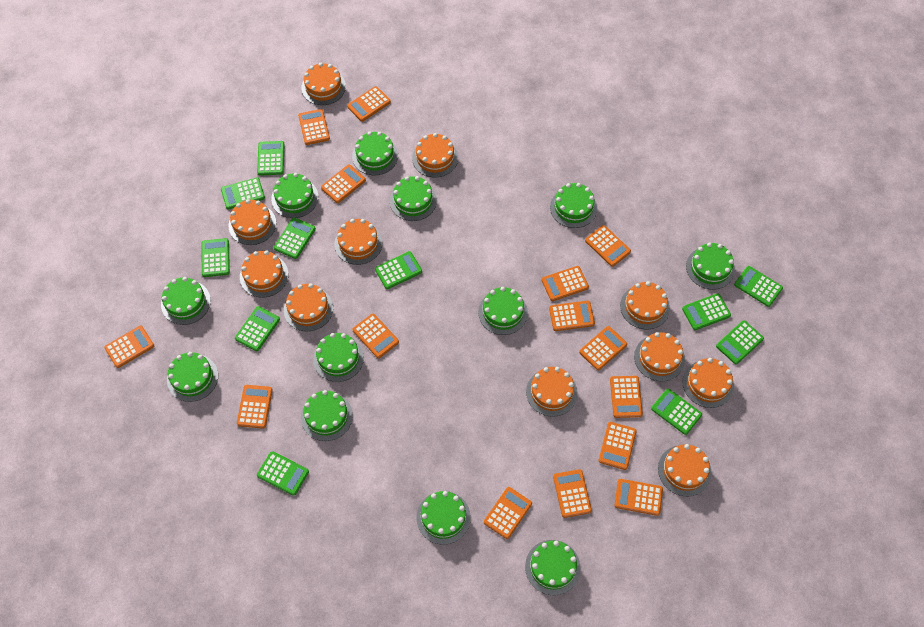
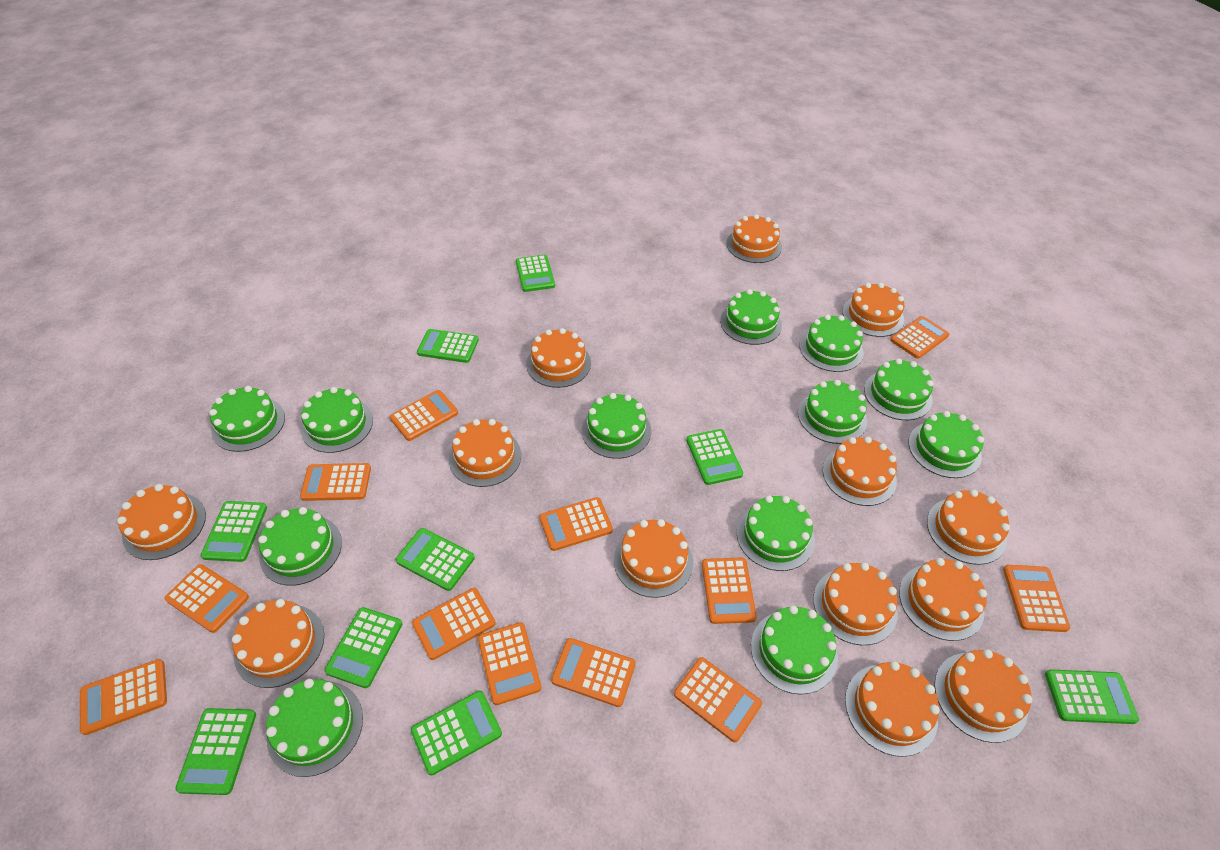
green calculator: 11 -> 9
orange cake: 11 -> 13
orange calculator: 15 -> 12

